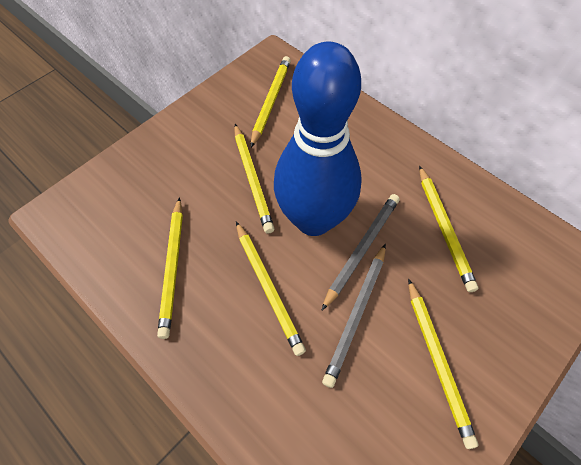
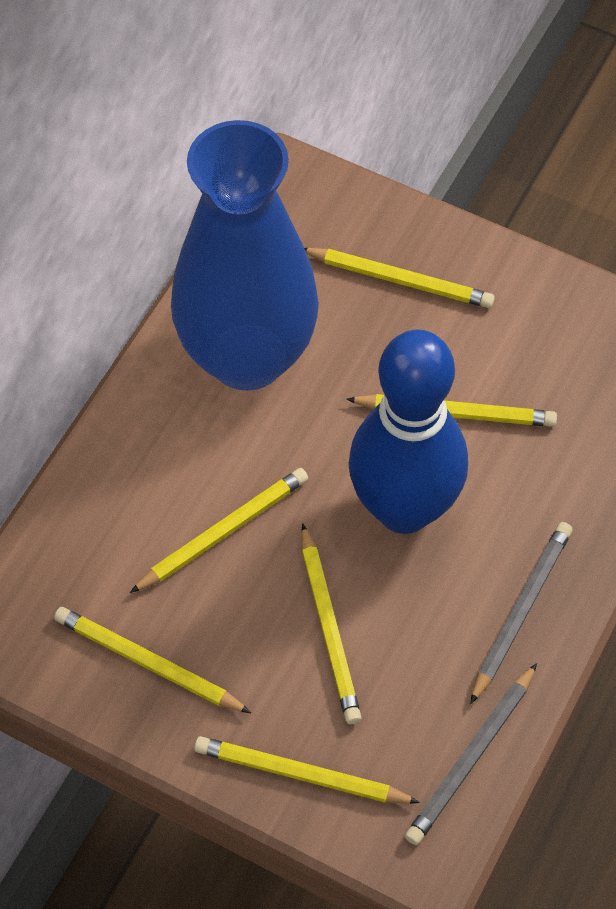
blue vase: 0 -> 1

